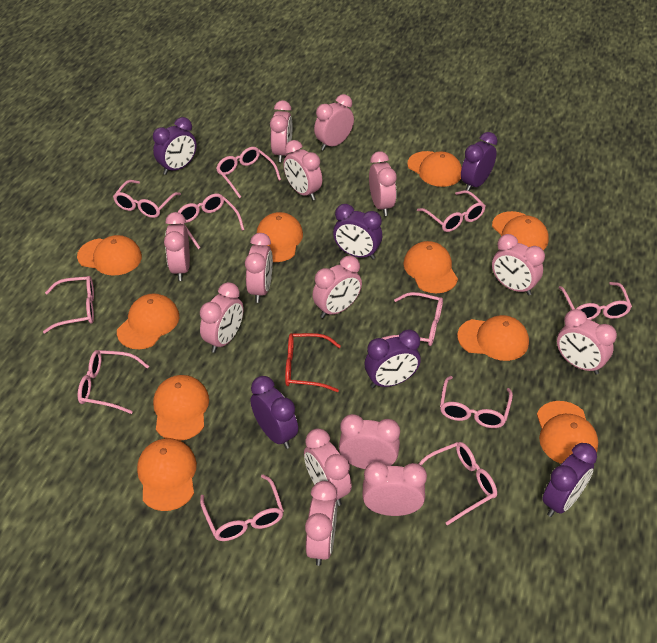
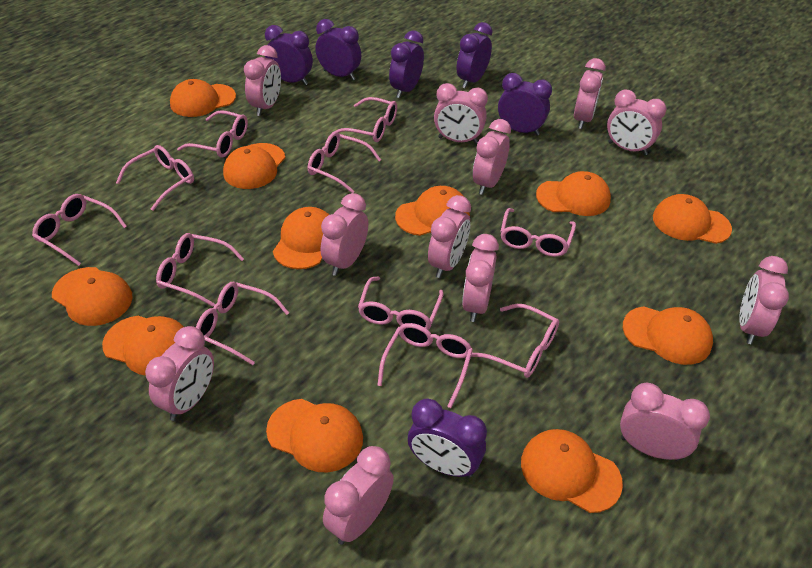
orange cap: 10 -> 11
pink clock: 14 -> 12
red glasses: 1 -> 0

